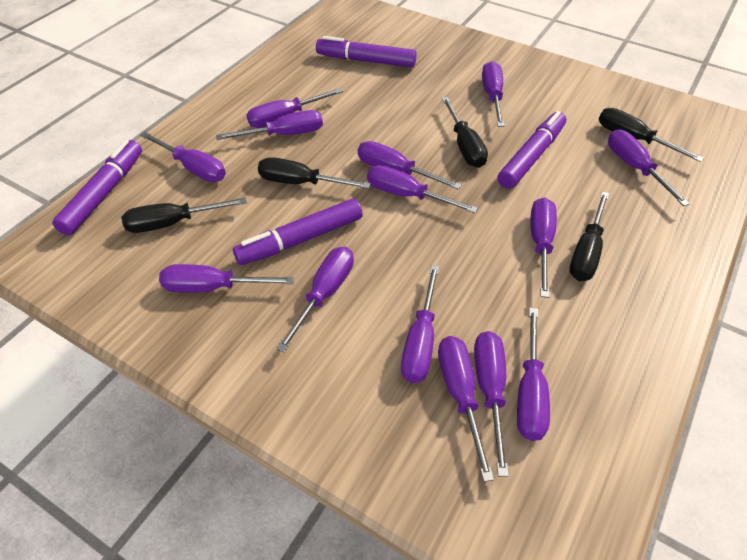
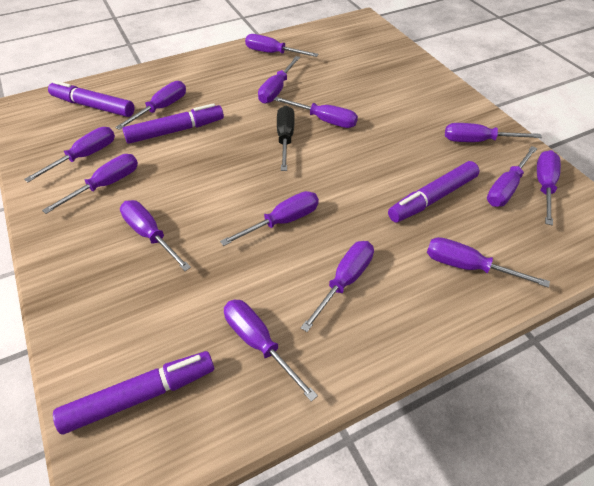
black screwdriver: 5 -> 1

